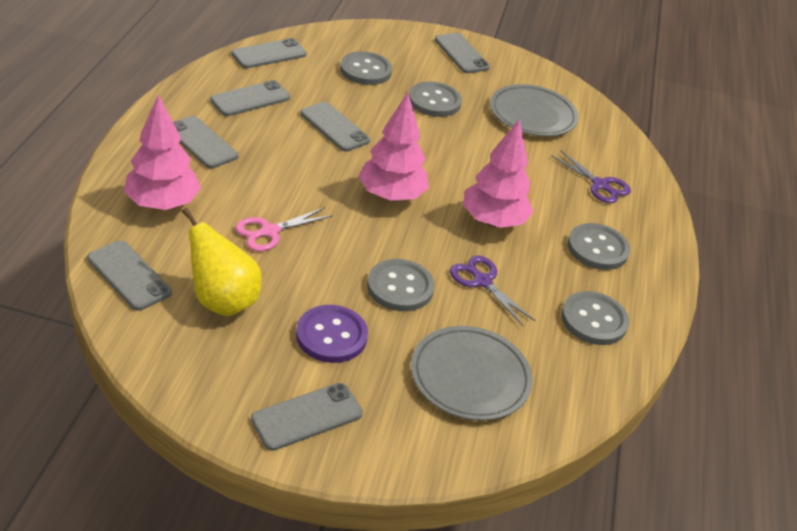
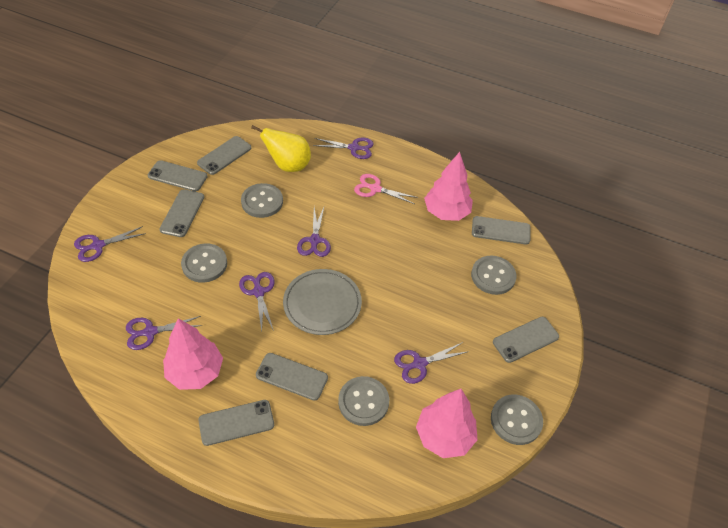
grey plate: 2 -> 1
purple button: 1 -> 0
purple scissors: 2 -> 6

